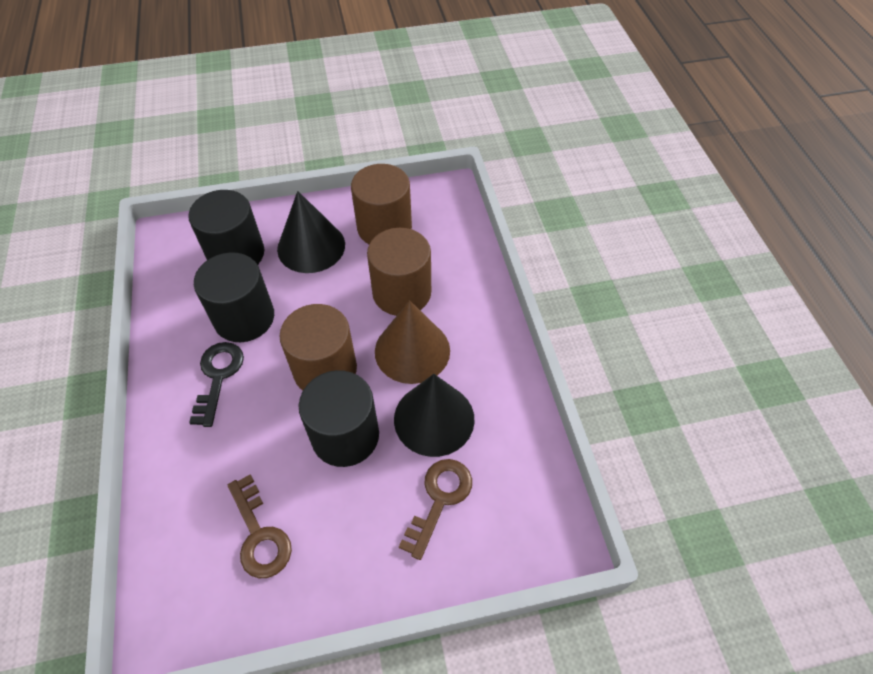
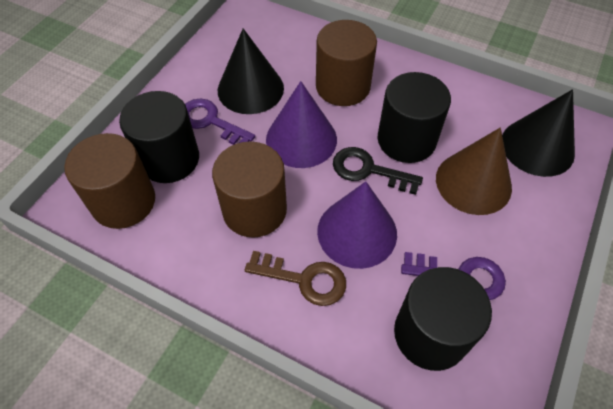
brown key: 2 -> 1
purple cone: 0 -> 2
purple key: 0 -> 2

